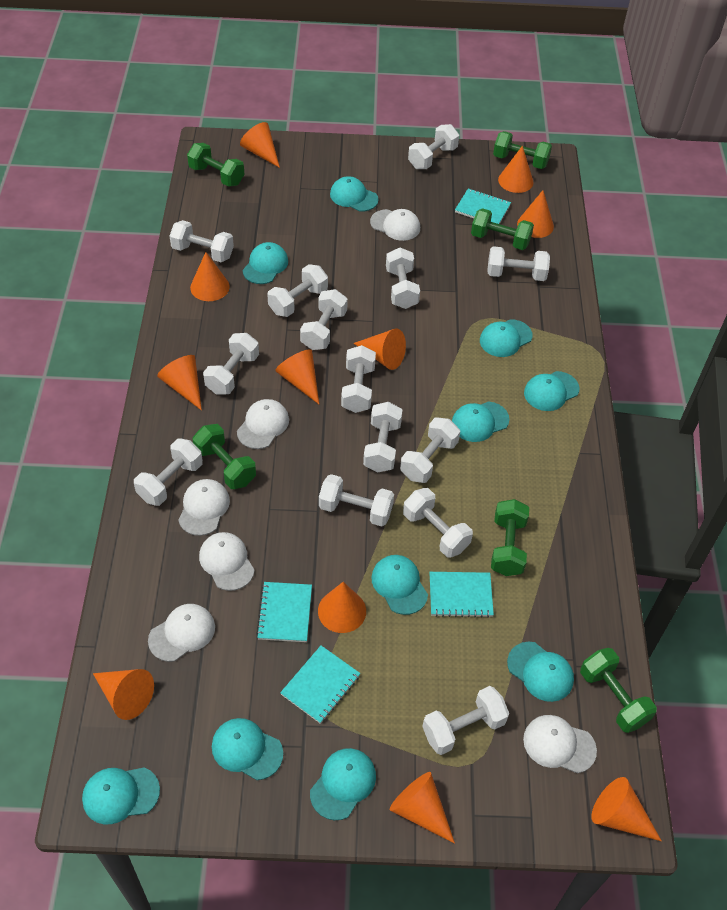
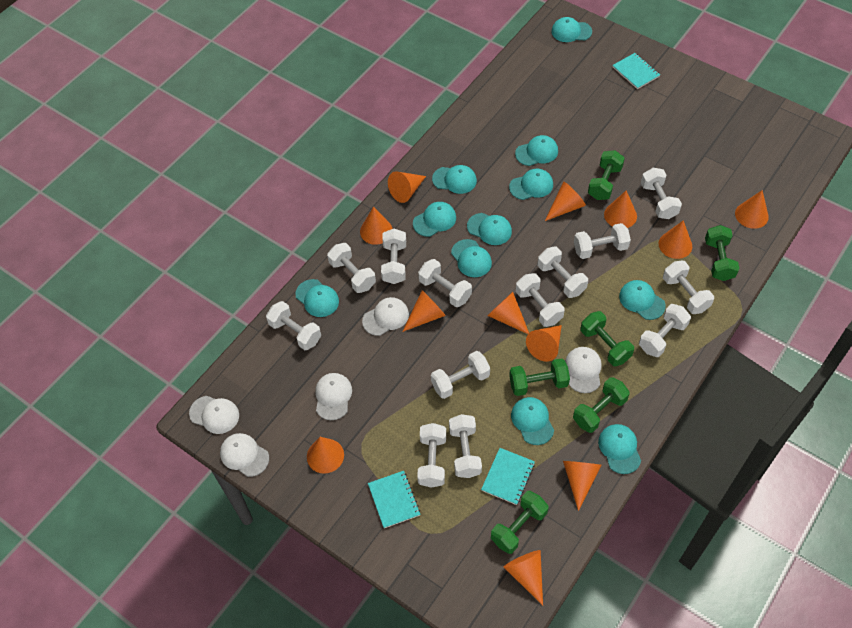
orange cone: 11 -> 12
turquoise cap: 10 -> 11
turquoise notebook: 4 -> 3
white cap: 6 -> 5
white dumbbell: 14 -> 13

